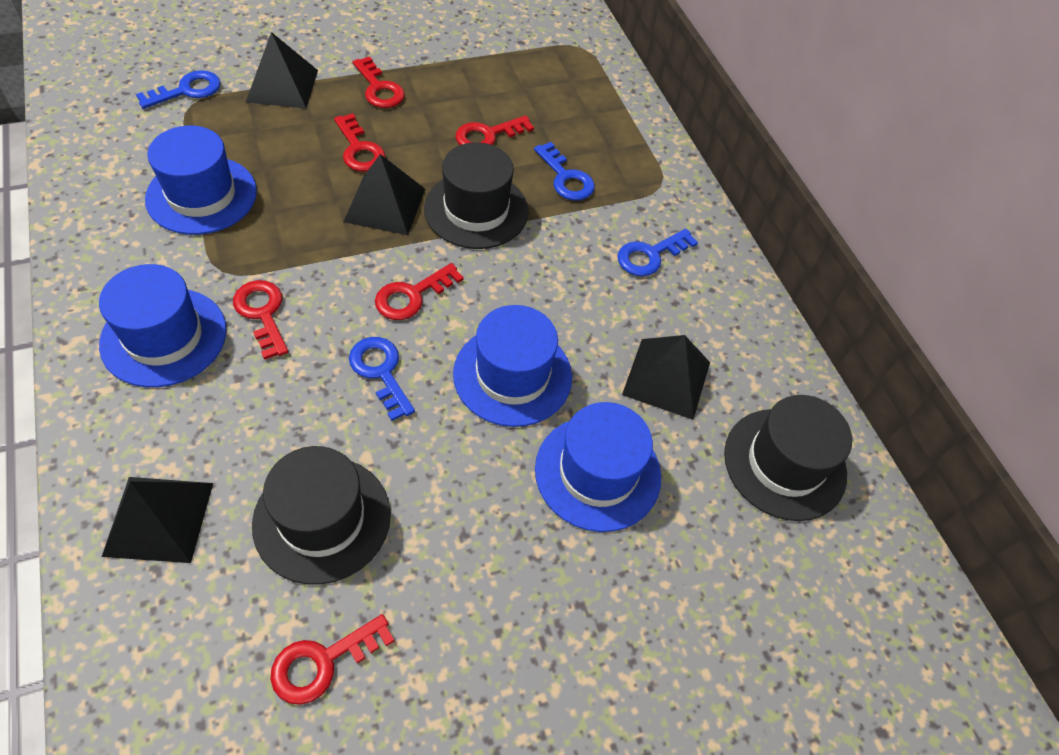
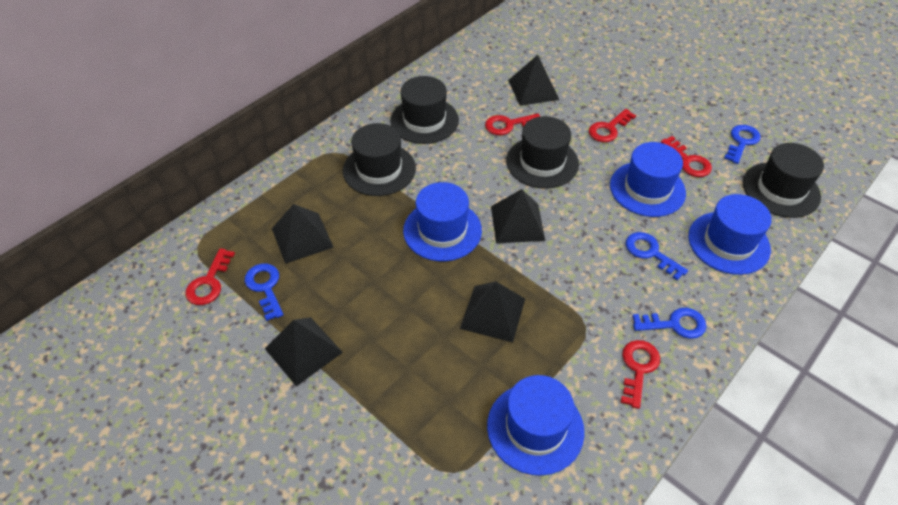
black hat: 3 -> 4
black pyramid: 4 -> 5
red key: 6 -> 5

